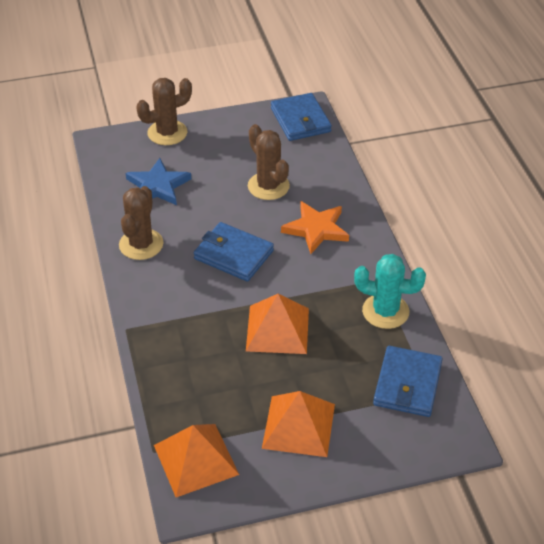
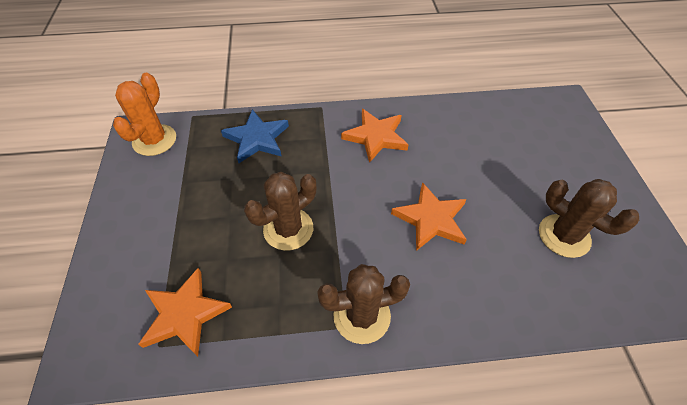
blue wallet: 3 -> 0
orange cactus: 0 -> 1
orange pyramid: 3 -> 0
orange star: 1 -> 3
turquoise cactus: 1 -> 0

